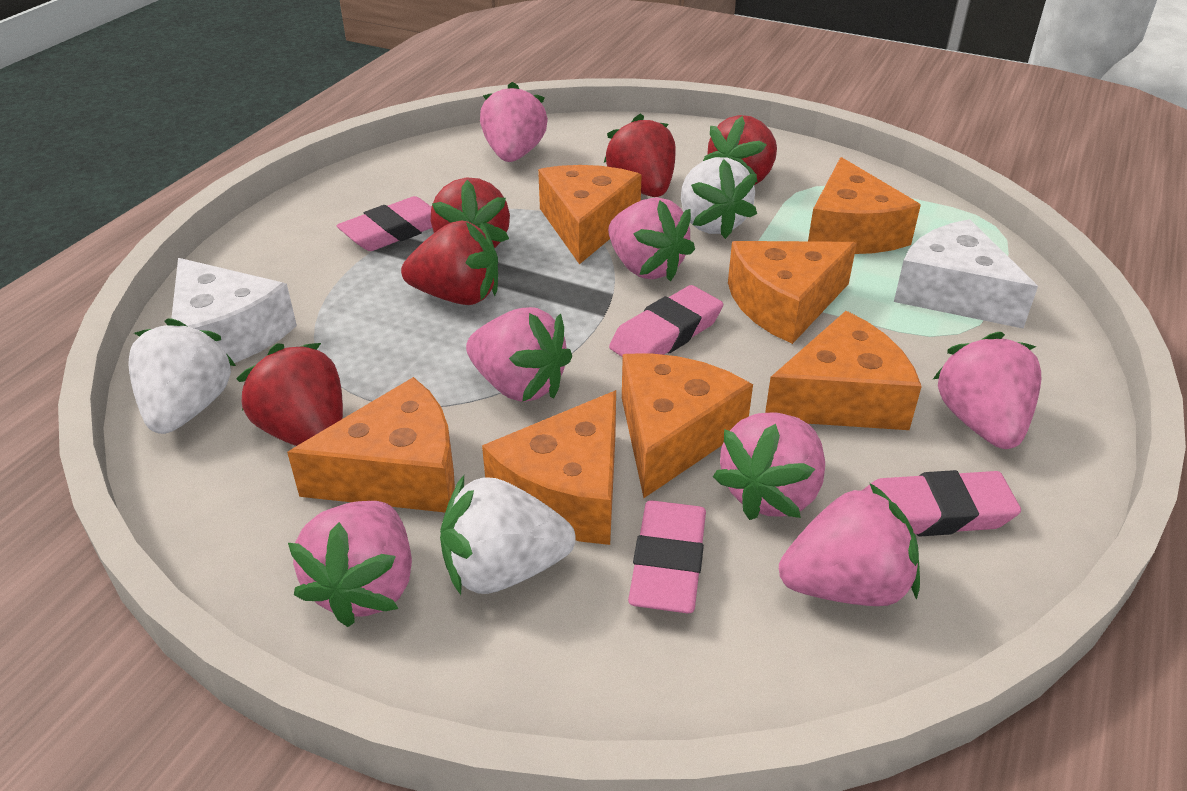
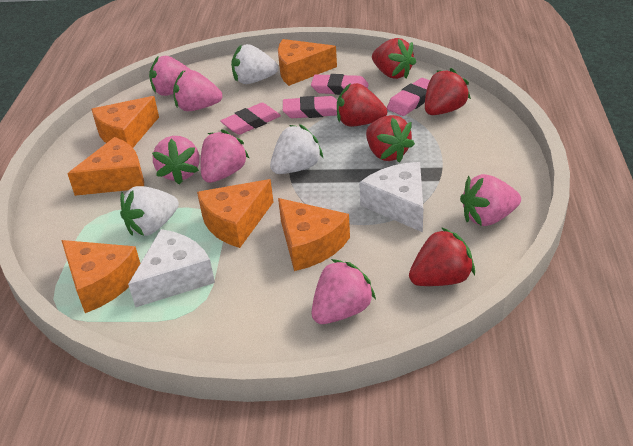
orange cheese: 7 -> 6
pink strawberry: 7 -> 6

